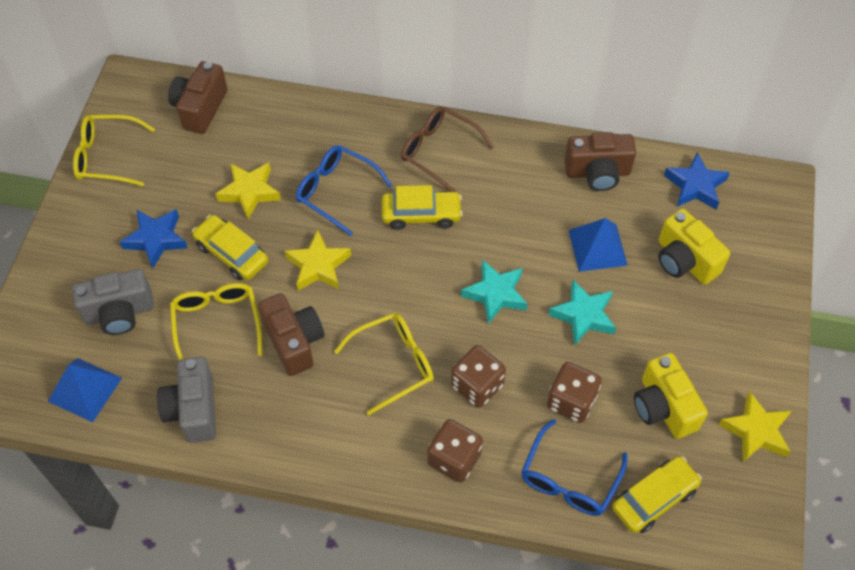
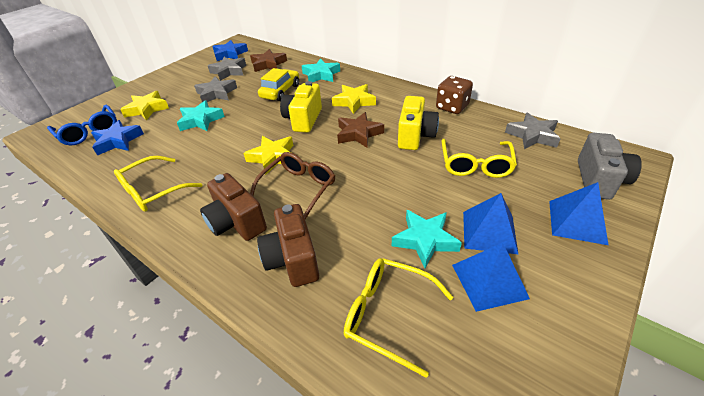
blue glasses: 2 -> 1
blue pyramid: 2 -> 3
brown camera: 3 -> 2
brown dice: 3 -> 1
brown star: 0 -> 2
grey camera: 2 -> 1
grey star: 0 -> 3
turquoise star: 2 -> 3
yellow car: 3 -> 1

